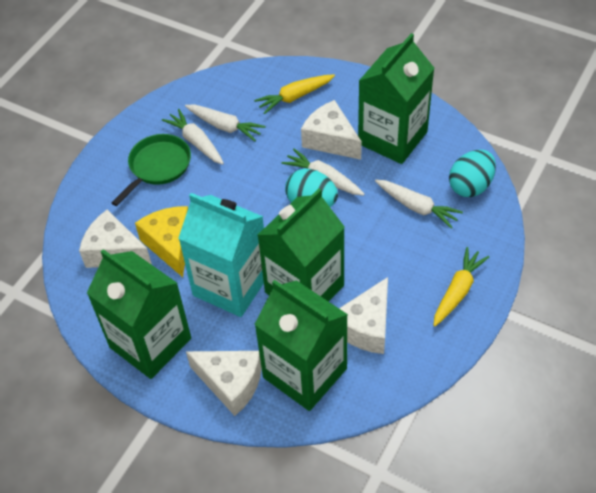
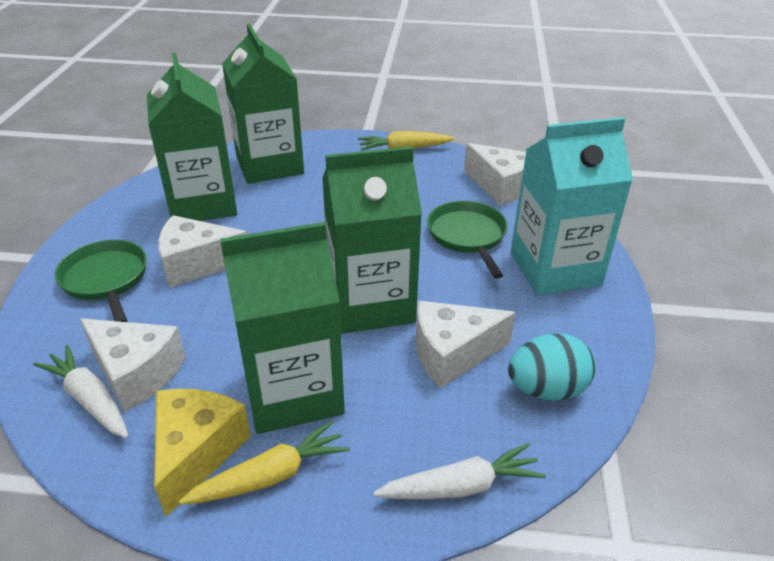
green pan: 1 -> 2
turquoise egg: 2 -> 1
white carrot: 4 -> 2

